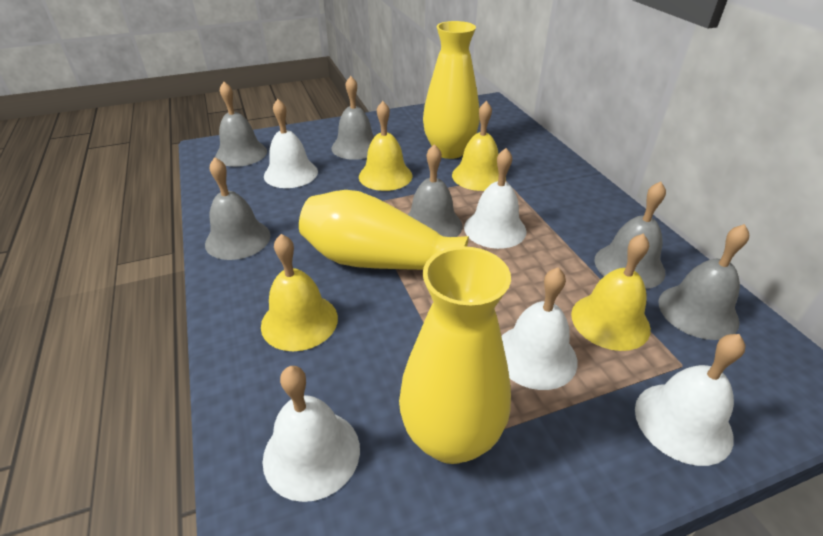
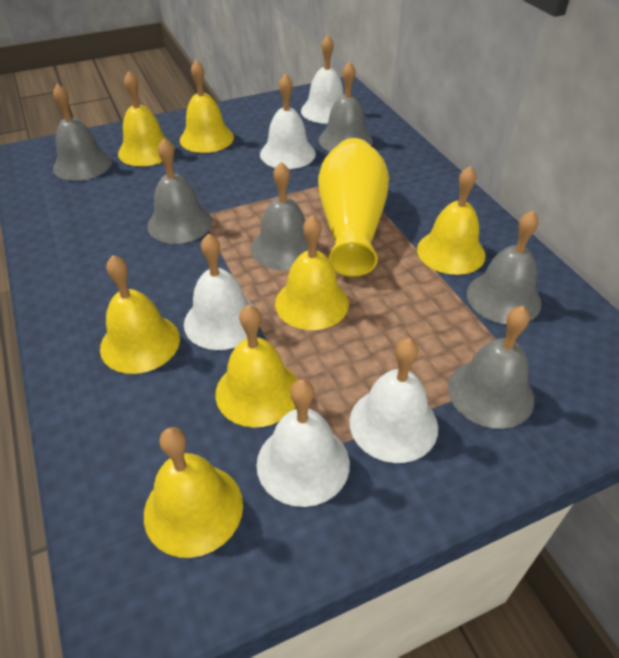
yellow bell: 4 -> 7
yellow vase: 3 -> 1

